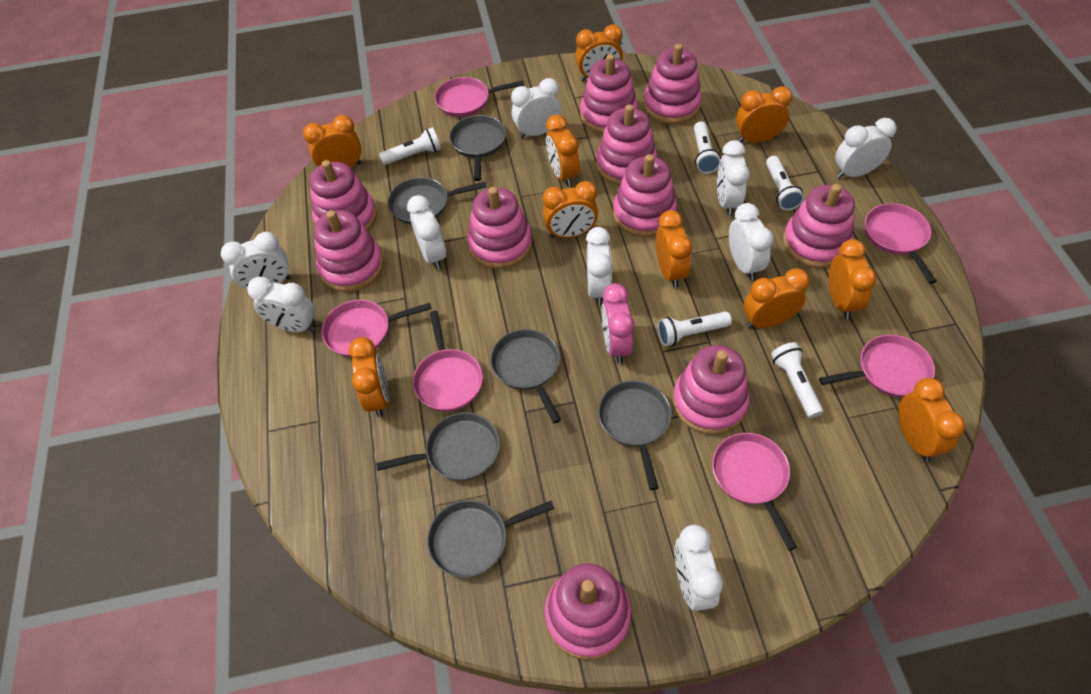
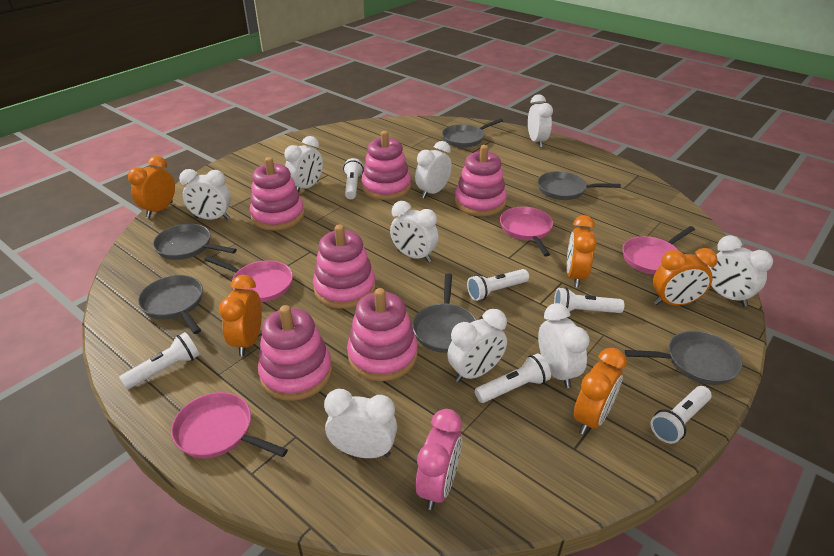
orange clock: 10 -> 5
pink pan: 6 -> 4
pink stacking toy: 10 -> 6
white flashlight: 5 -> 6

